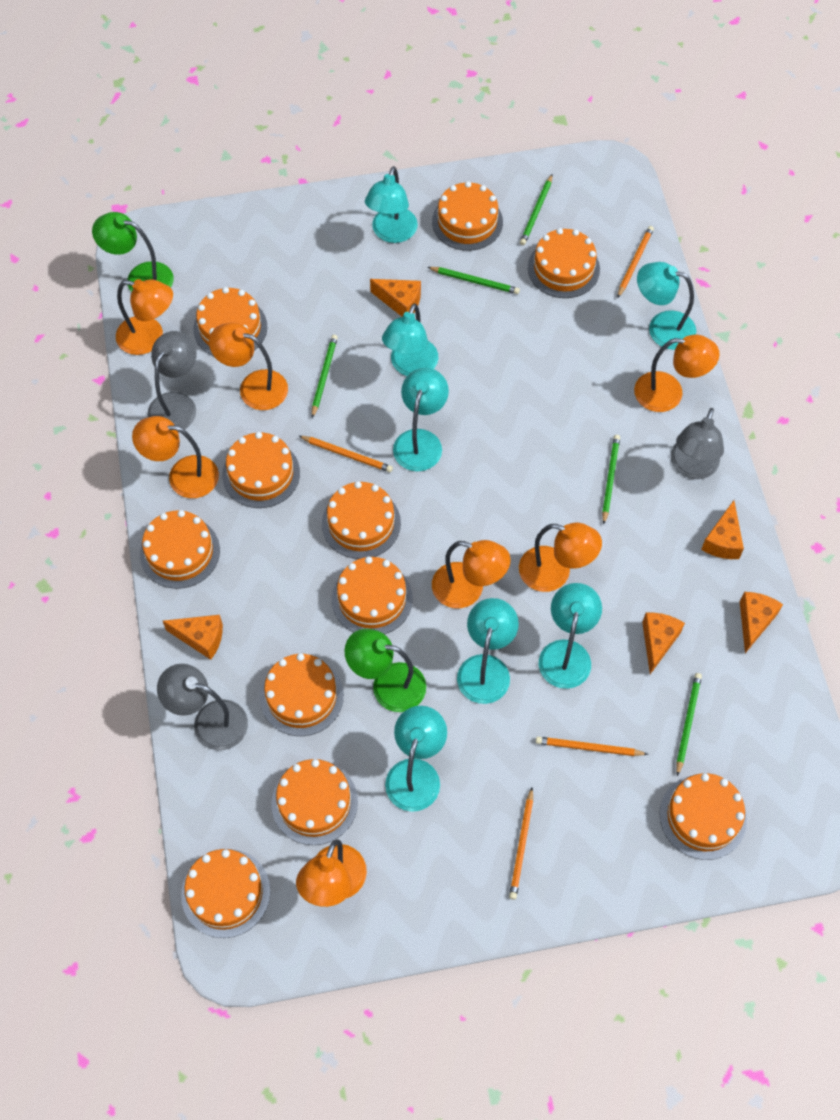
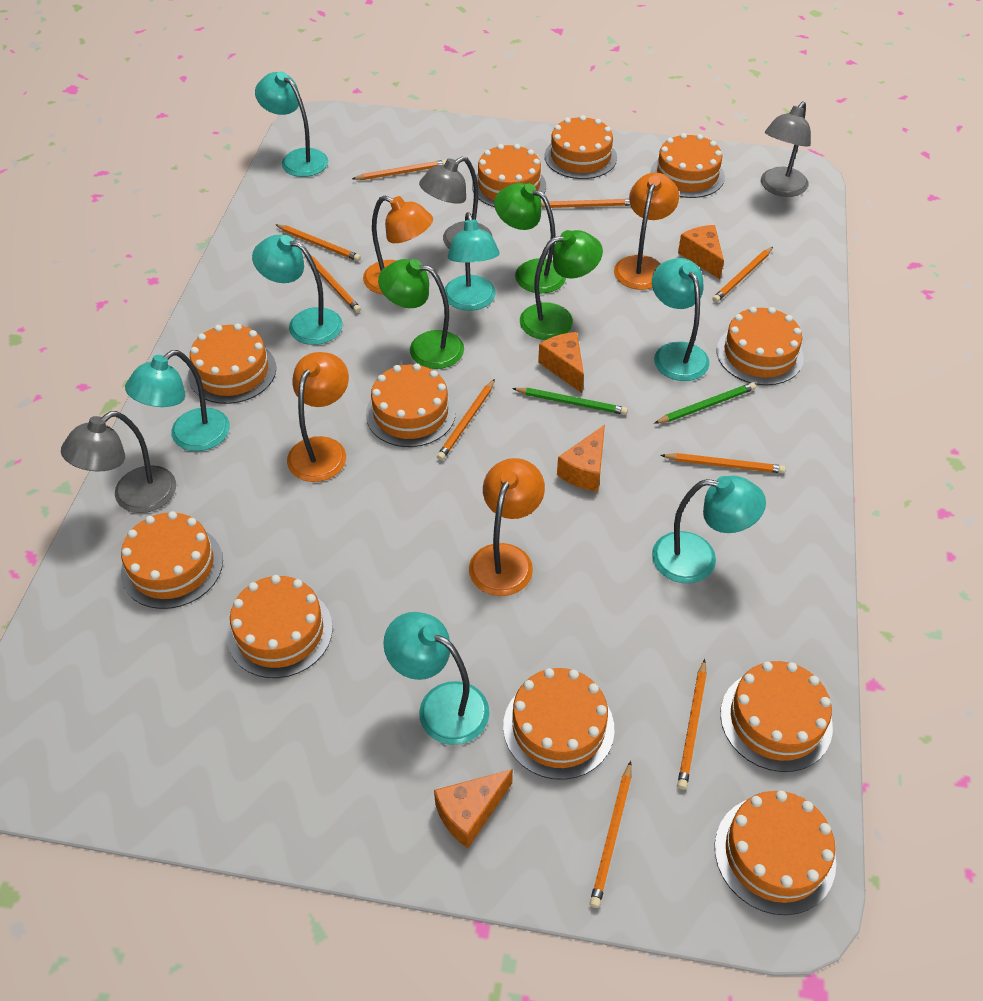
green lamp: 2 -> 3
green pencil: 5 -> 2
orange cheese: 5 -> 4
orange lamp: 7 -> 4
orange pencil: 4 -> 9

